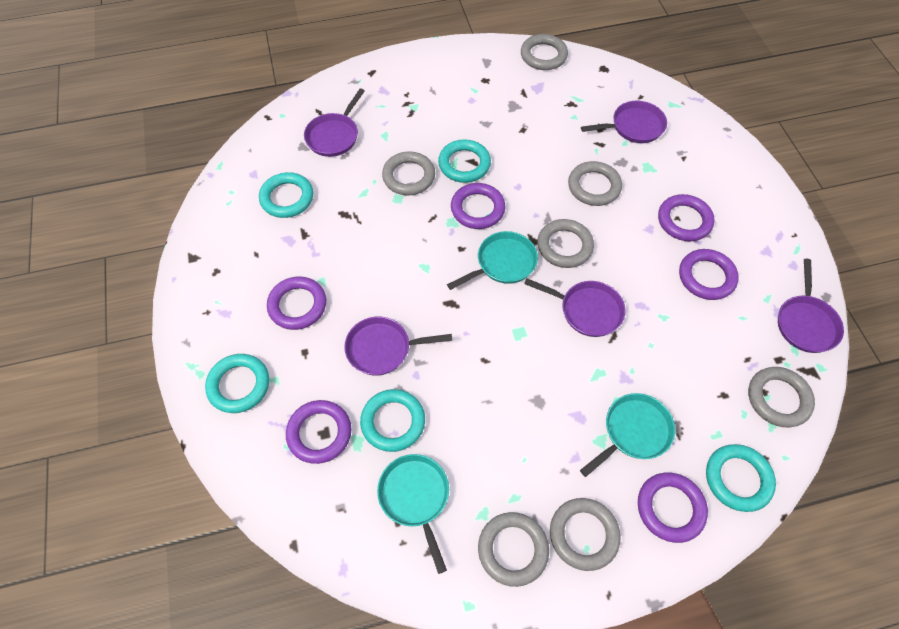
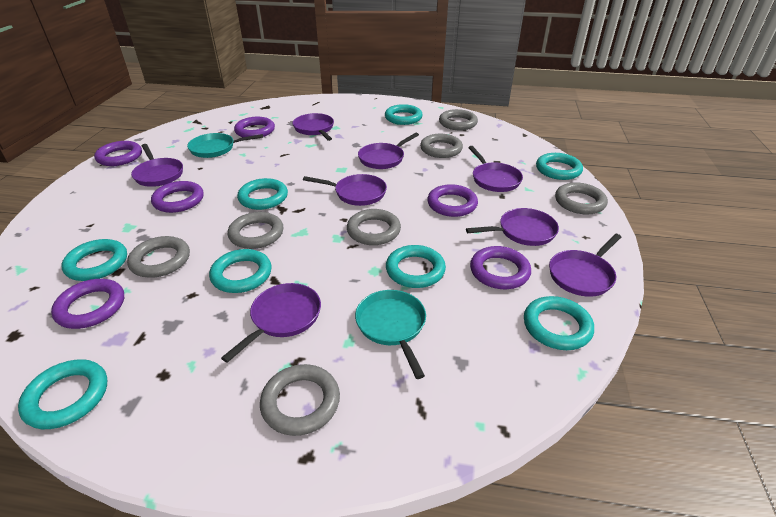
purple pan: 5 -> 8
turquoise pan: 3 -> 2
turquoise ring: 5 -> 8

